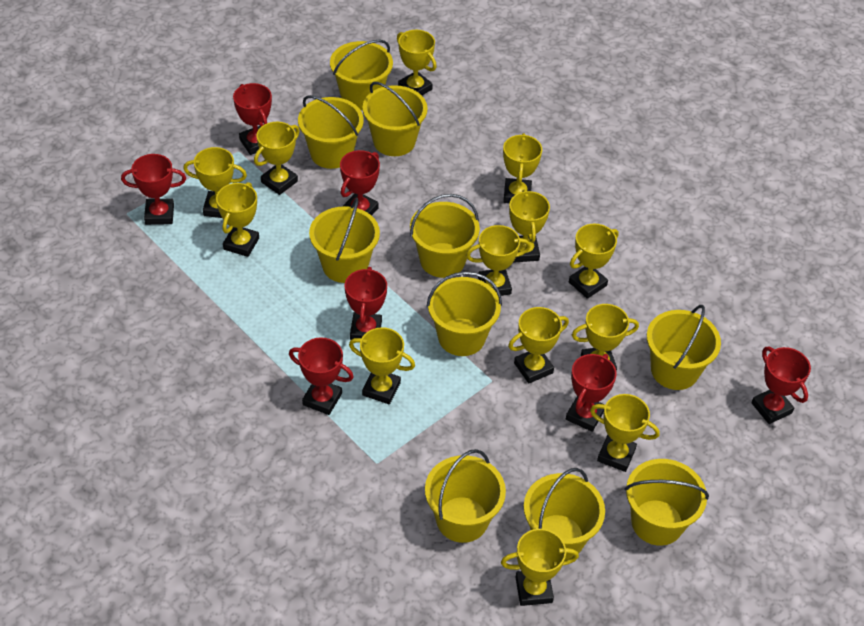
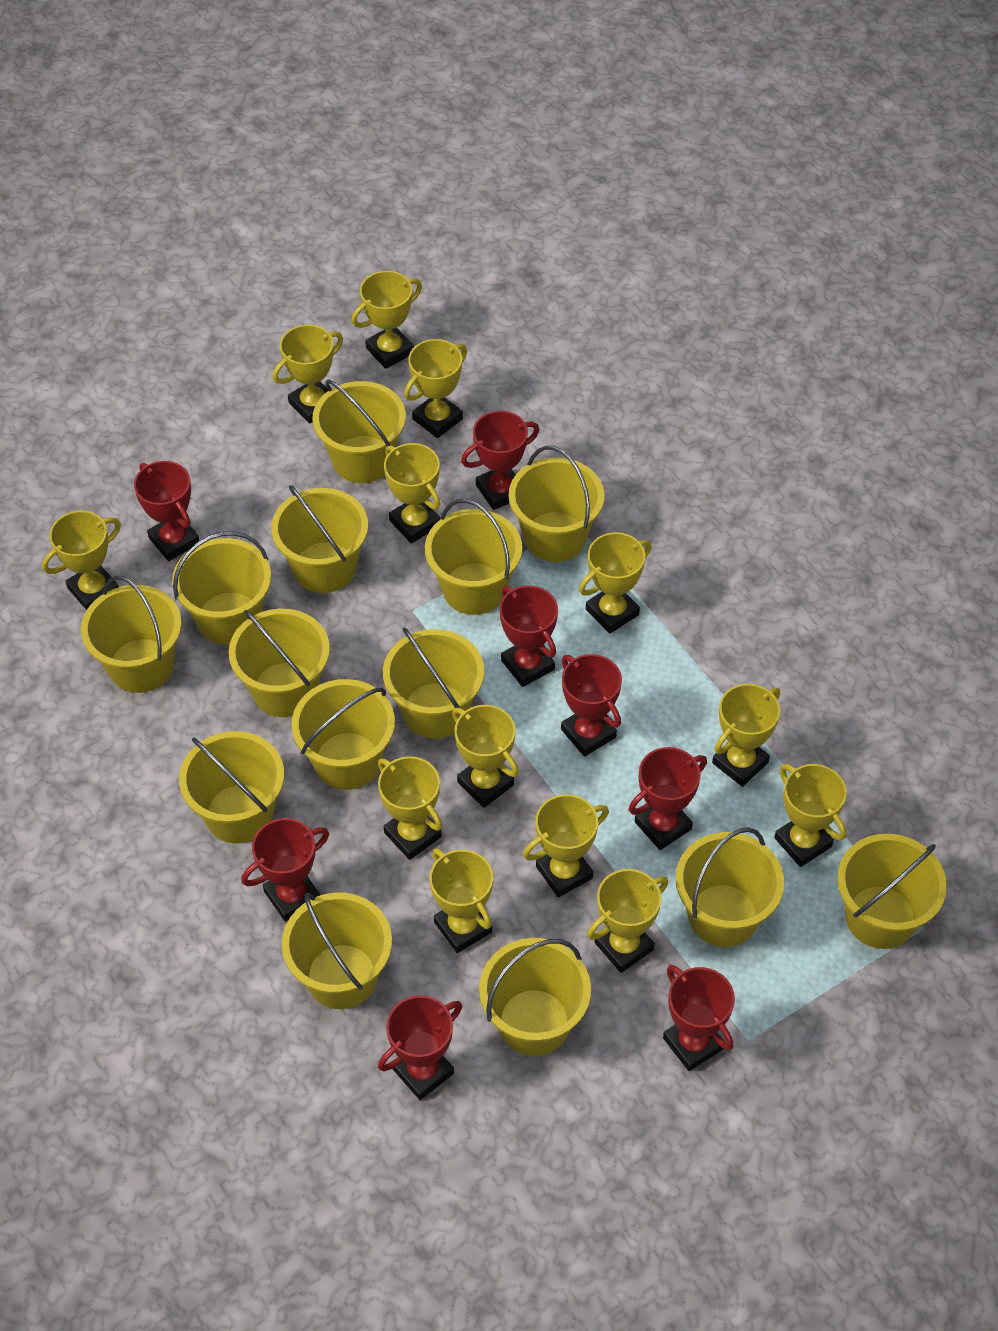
red trophy: 7 -> 8
yellow bucket: 10 -> 14

